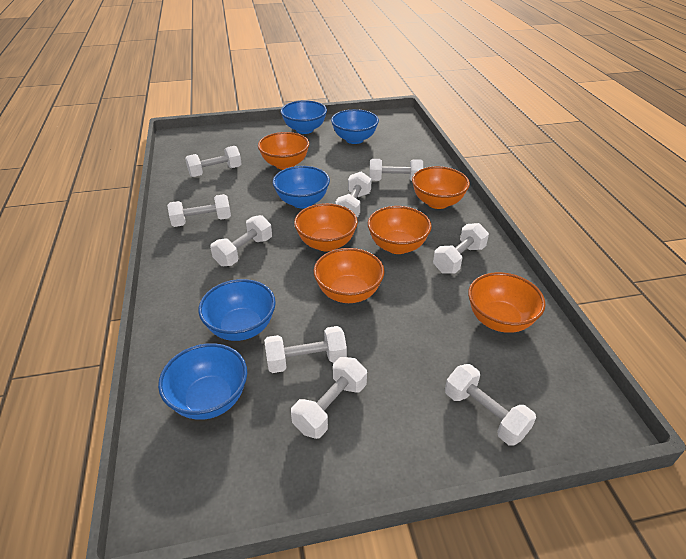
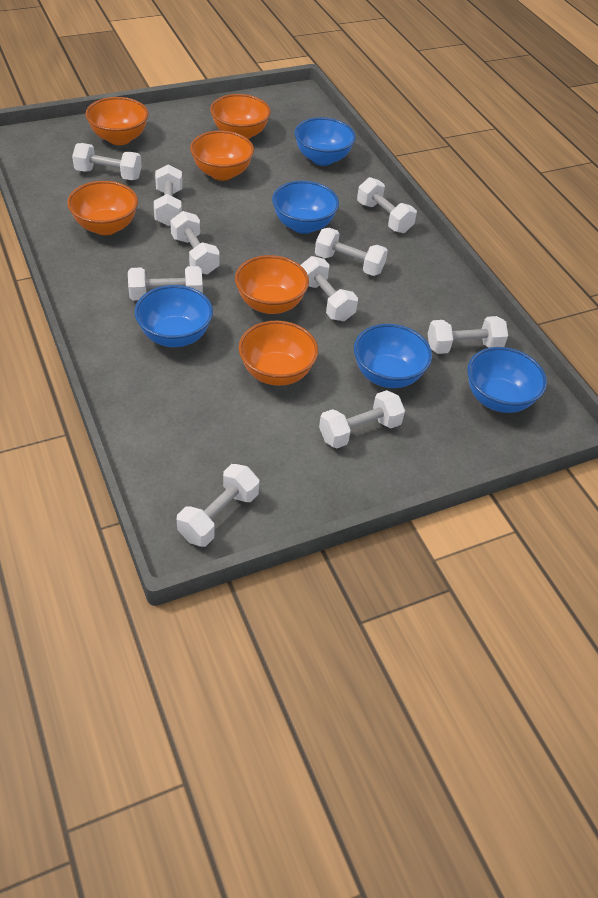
white dumbbell: 9 -> 10

